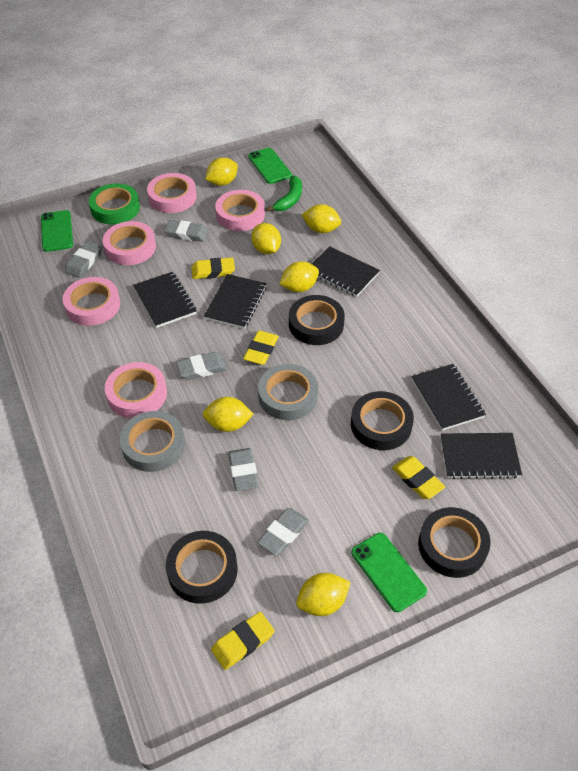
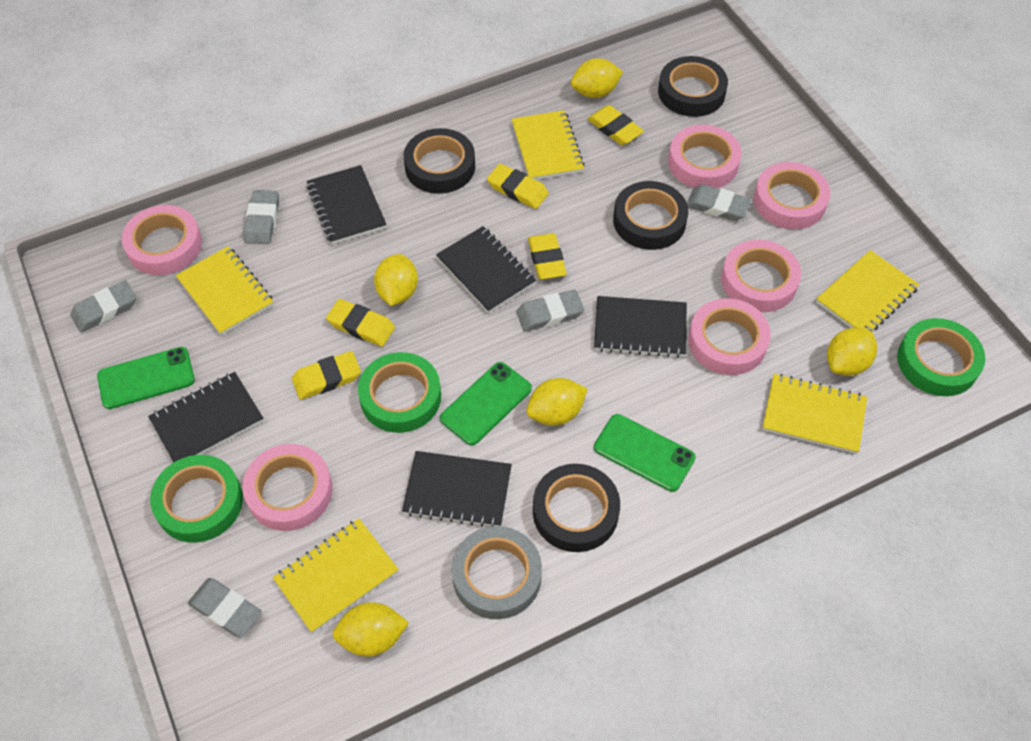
green banana: 1 -> 0
green tape: 1 -> 3
grey tape: 2 -> 1
pink tape: 5 -> 6
yellow eraser: 4 -> 5
yellow lemon: 6 -> 5
yellow notebook: 0 -> 5

